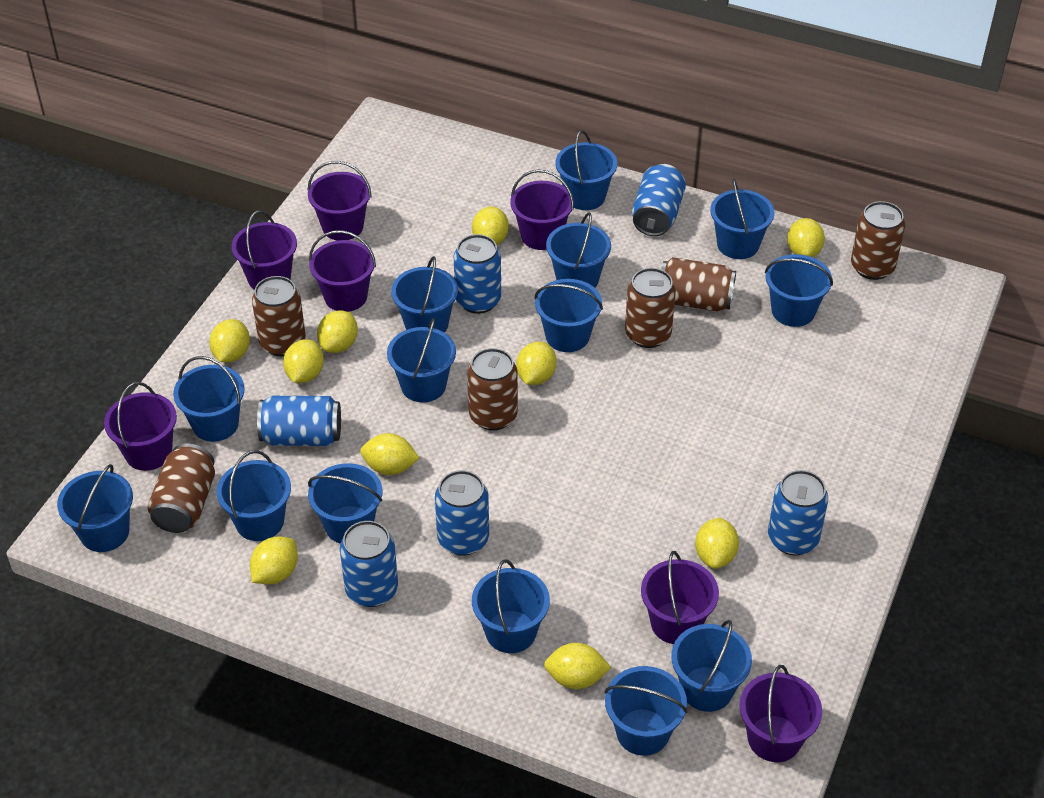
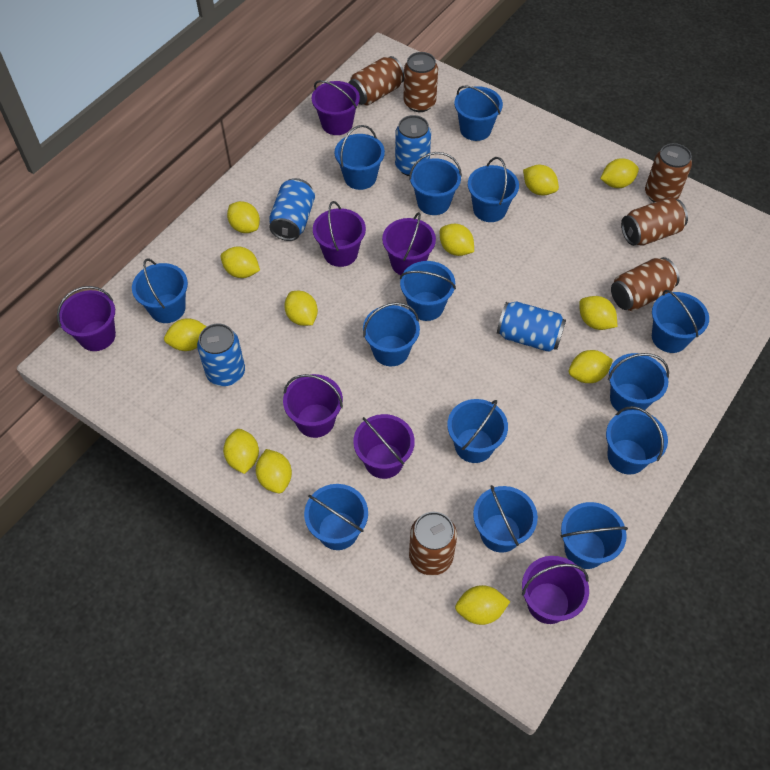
blue can: 6 -> 4
yellow lemon: 10 -> 12

